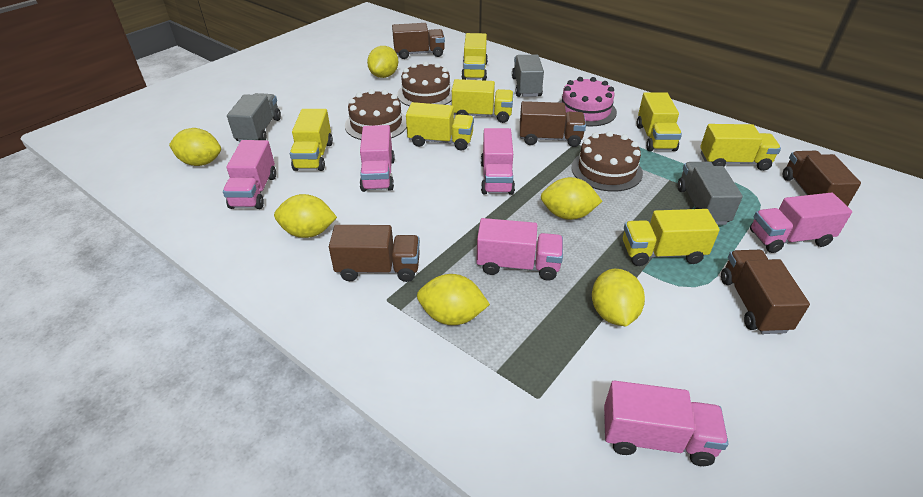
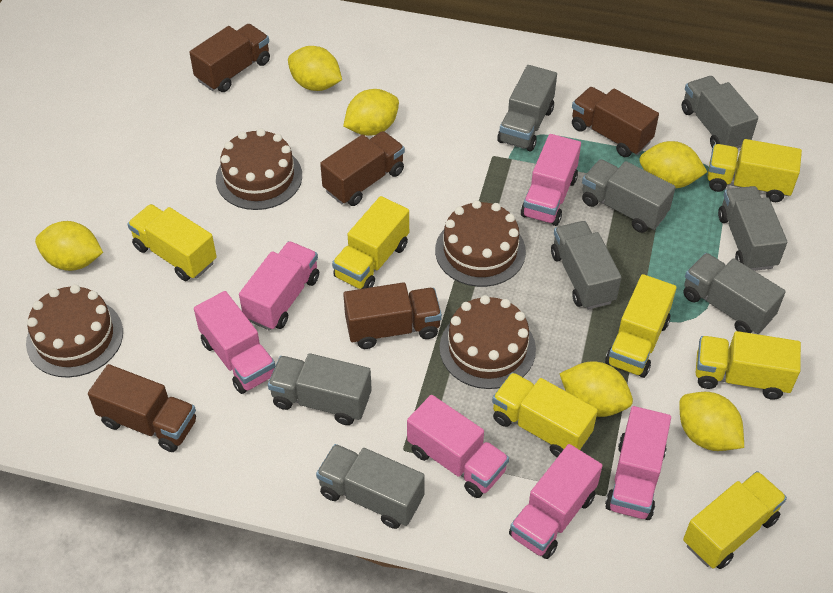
brown cake: 3 -> 4
grey truck: 3 -> 8
pink cake: 1 -> 0

